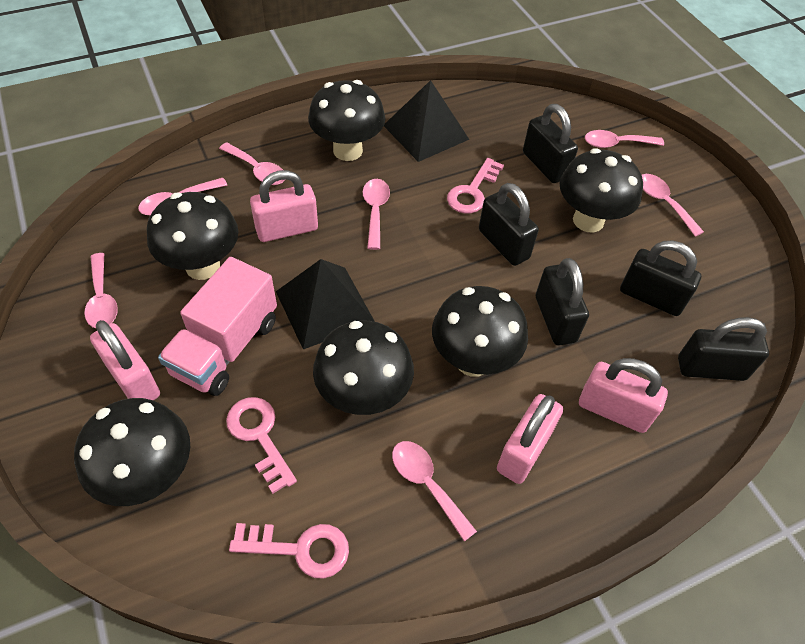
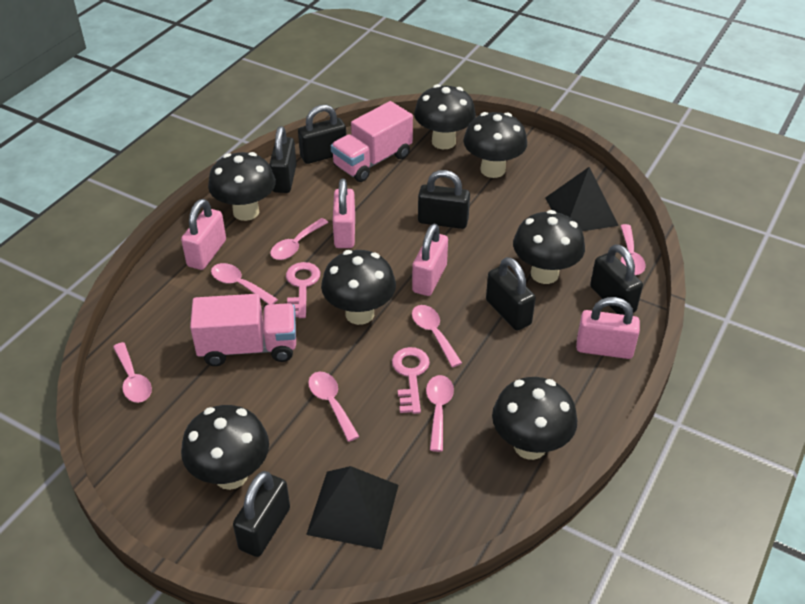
black mushroom: 6 -> 7
black padlock: 5 -> 6
pink key: 3 -> 2
pink truck: 1 -> 2

